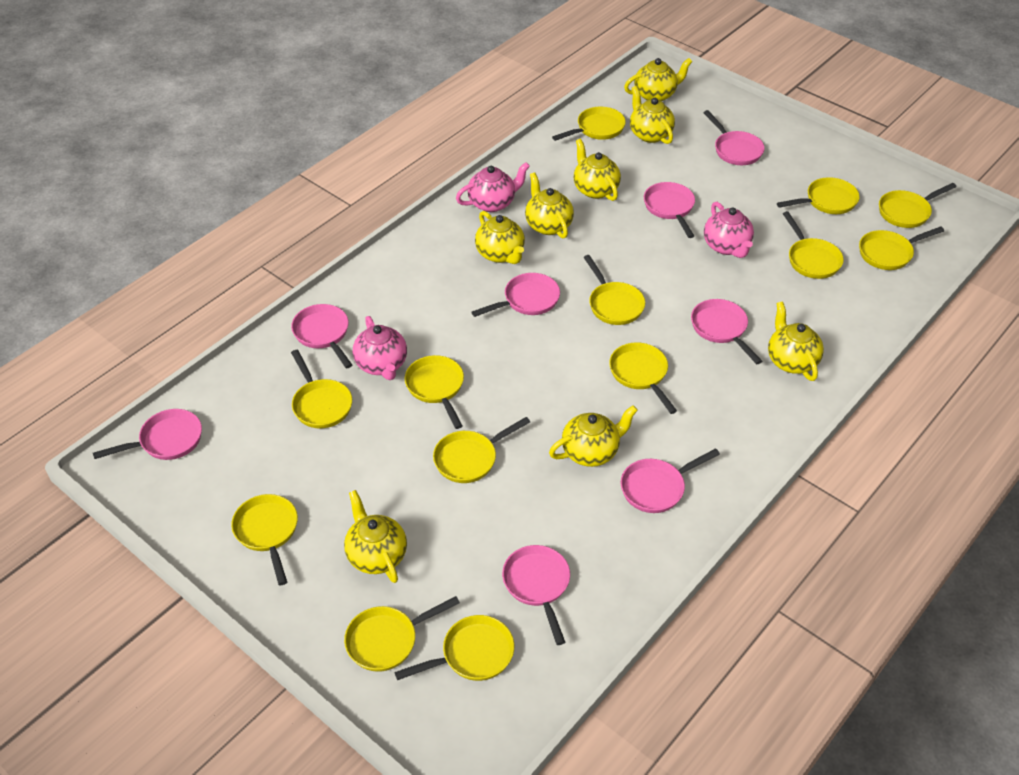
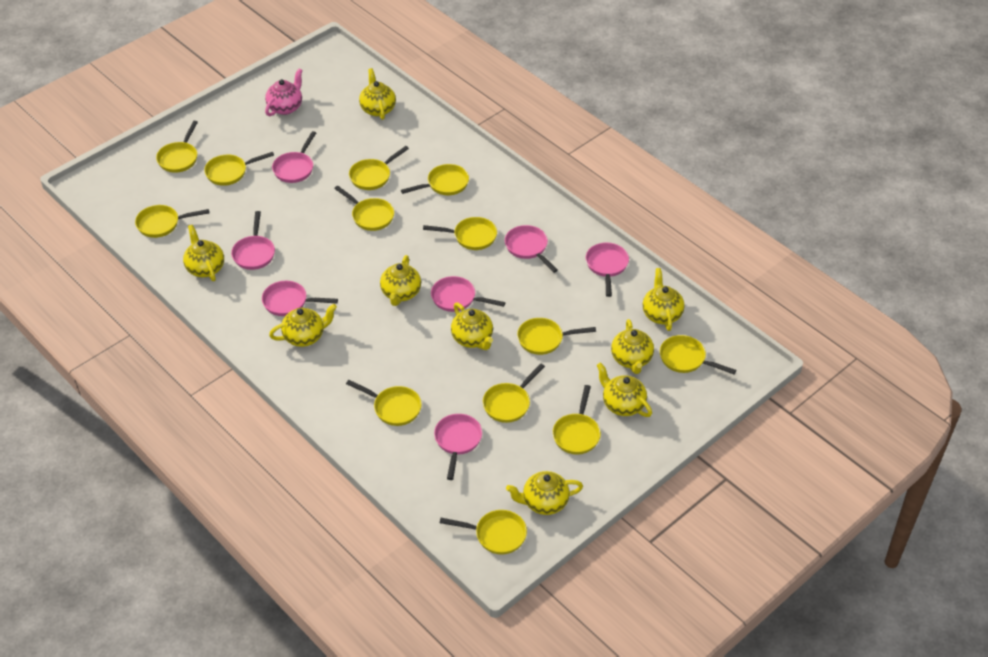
pink pan: 8 -> 7
pink teapot: 3 -> 1
yellow teapot: 8 -> 9

